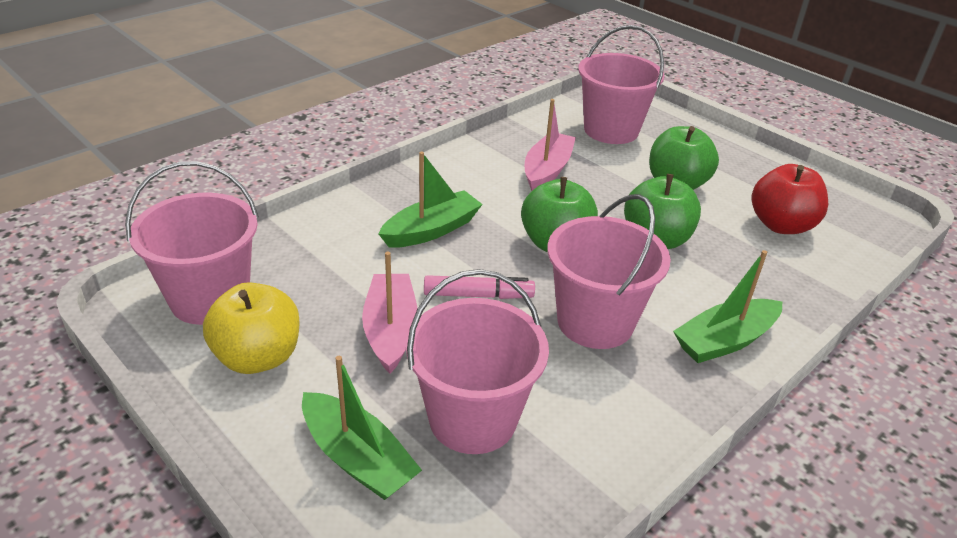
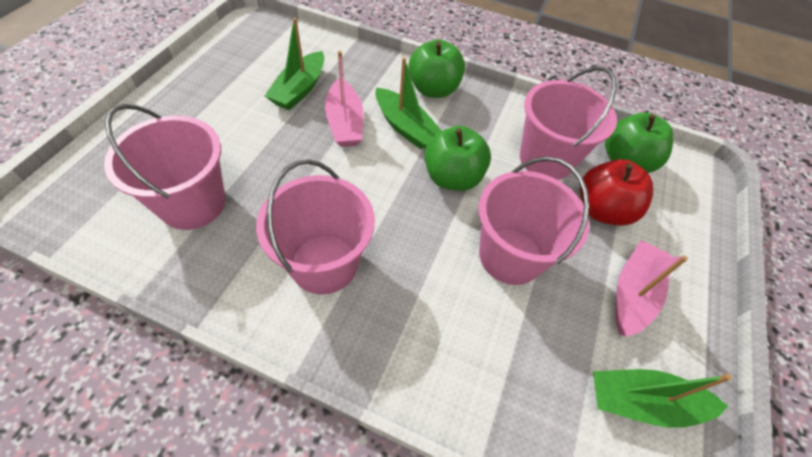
pink marker: 1 -> 0
yellow apple: 1 -> 0

